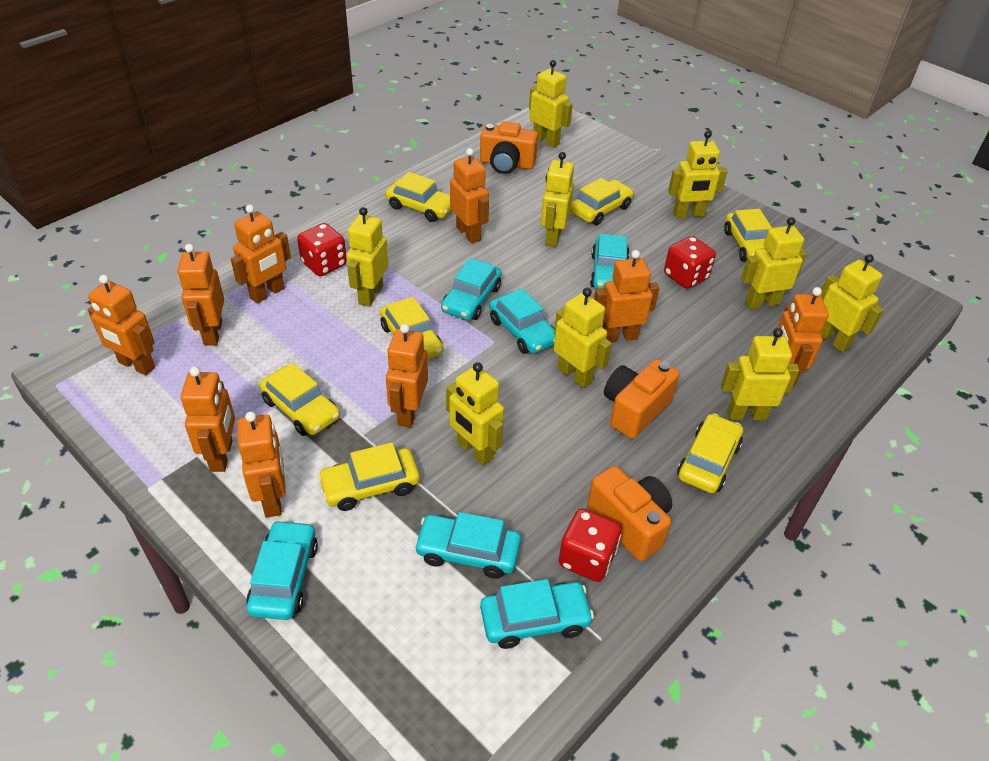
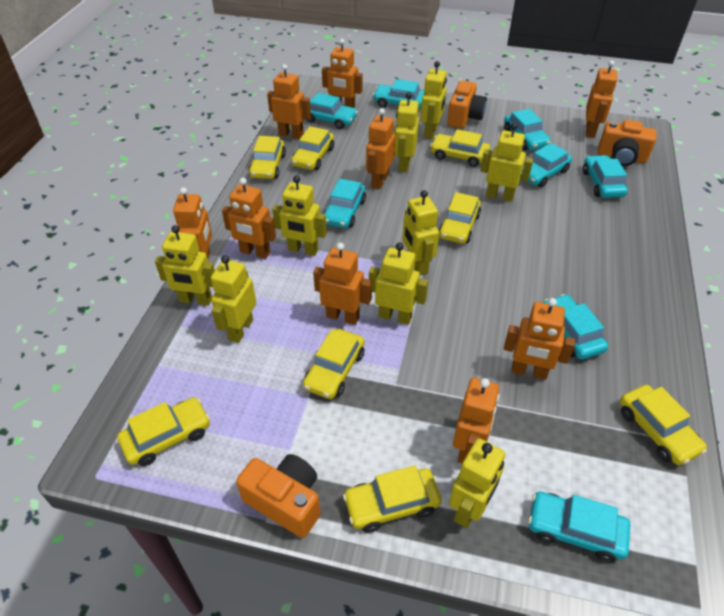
red dice: 3 -> 0
turquoise car: 6 -> 8
yellow car: 7 -> 8

